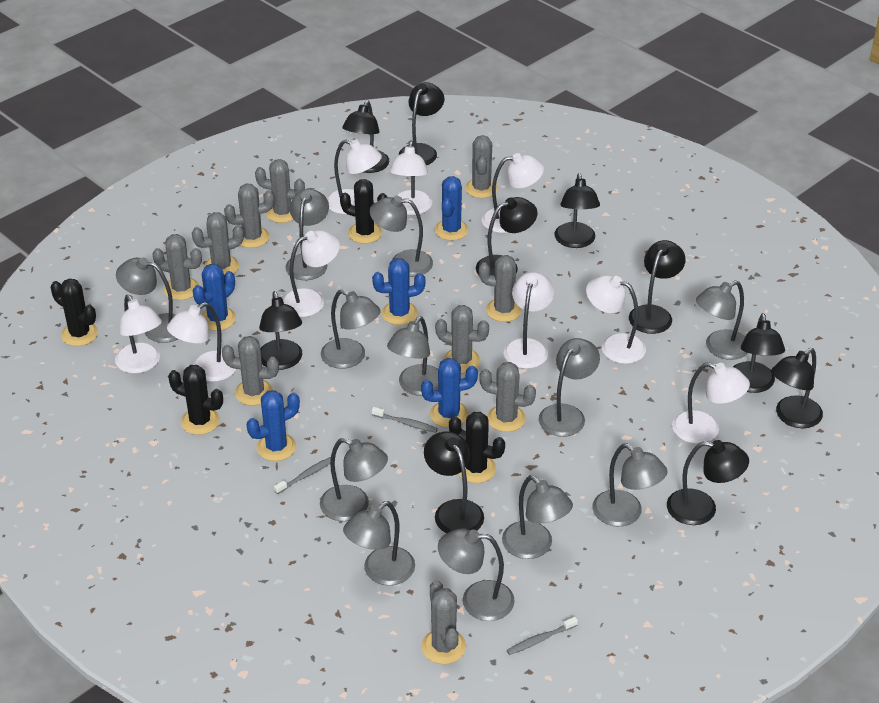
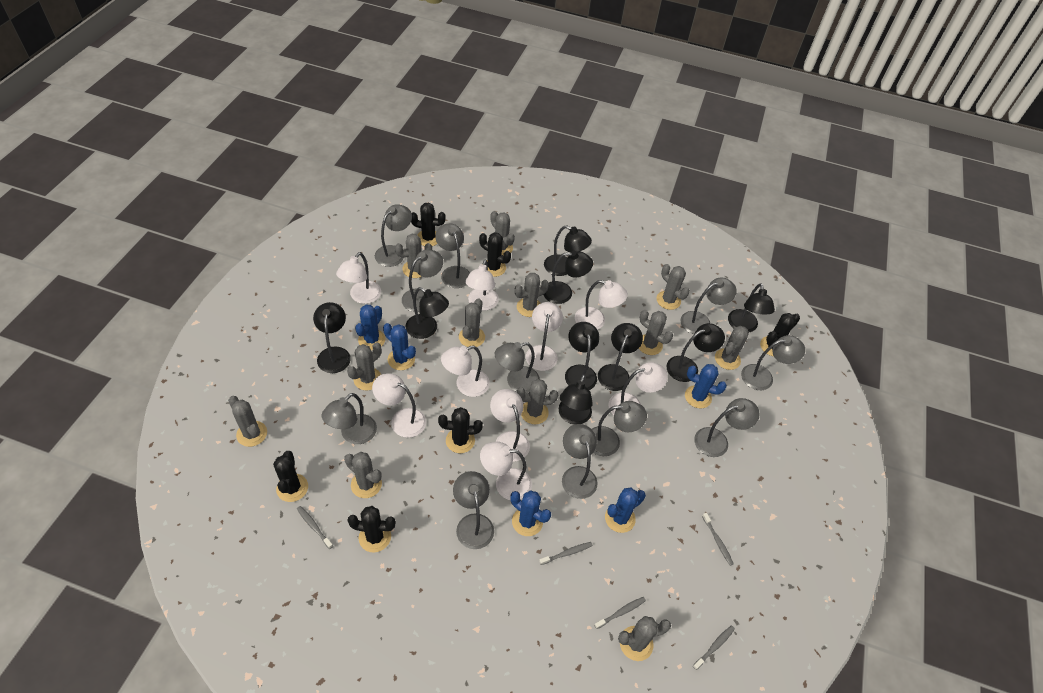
black cactus: 4 -> 6
black lamp: 10 -> 9
grey cactus: 10 -> 12
grey lamp: 12 -> 11
grey toothbrush: 3 -> 5

